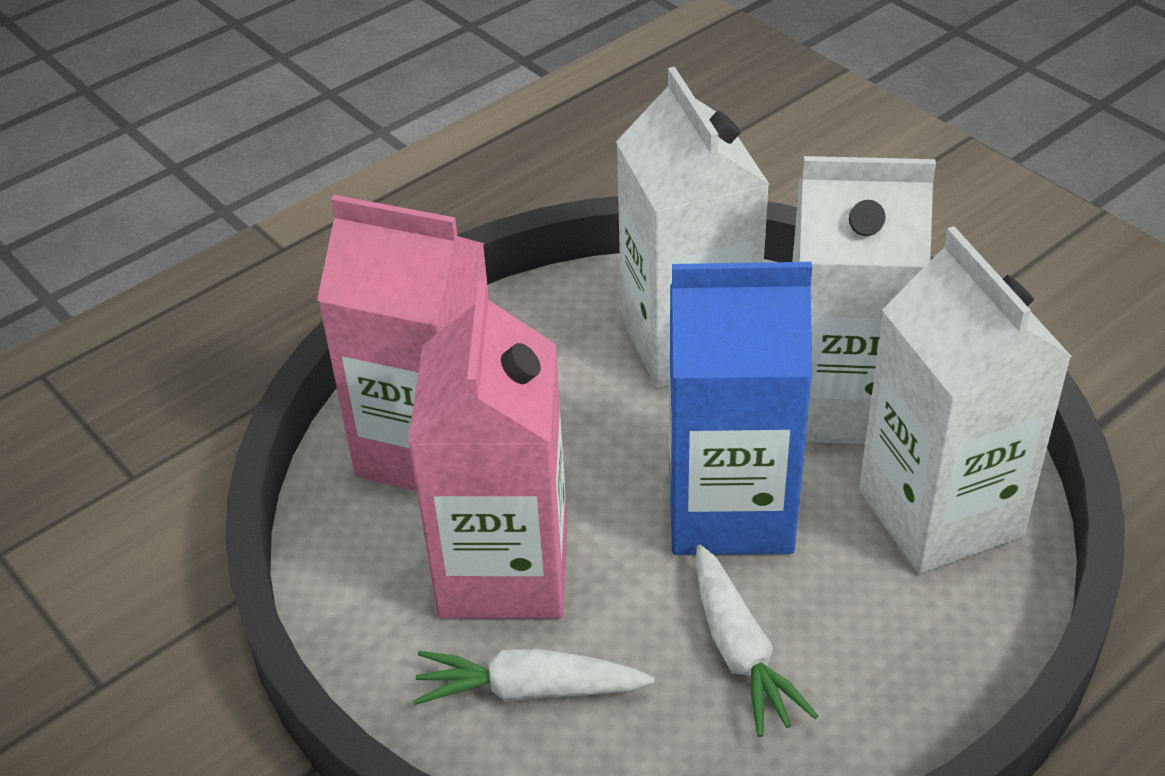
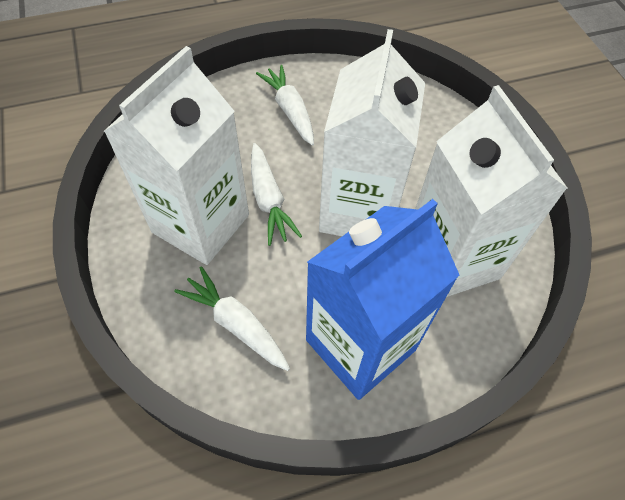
pink carton: 2 -> 0
white carrot: 2 -> 3

